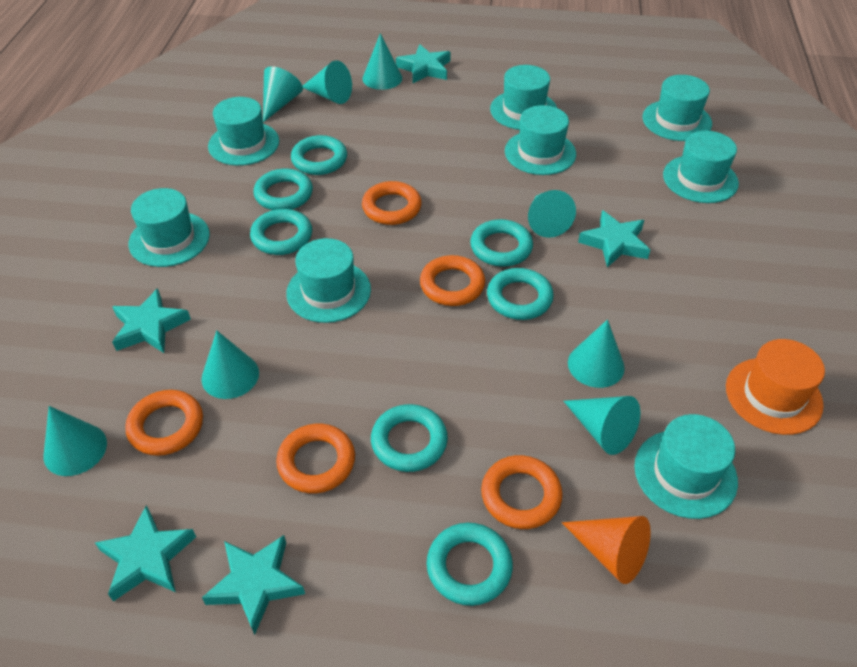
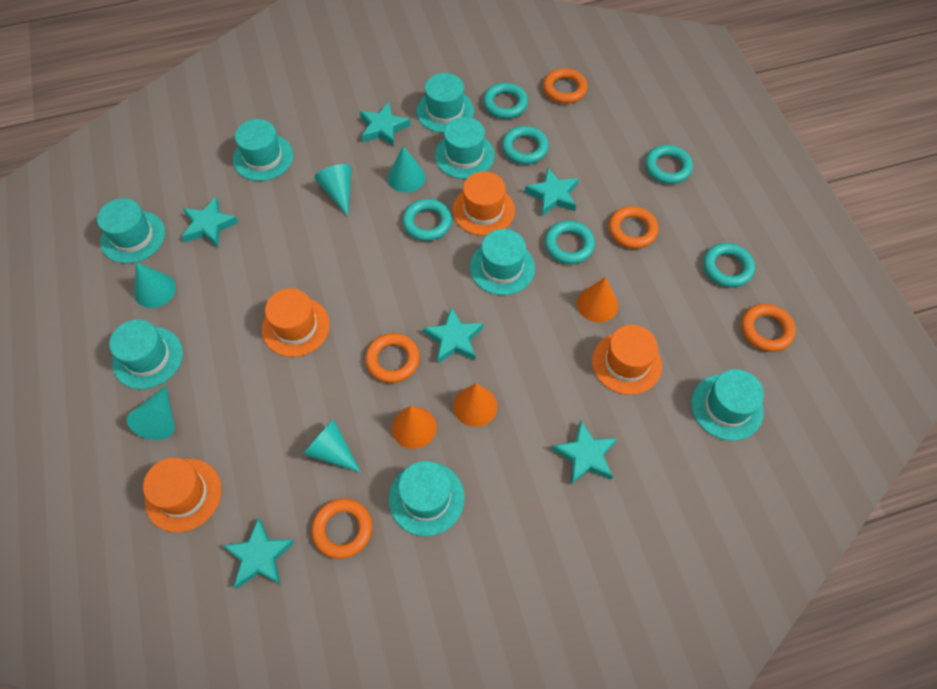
orange cone: 1 -> 3
orange hat: 1 -> 4
turquoise cone: 8 -> 5
turquoise ring: 7 -> 6
turquoise star: 5 -> 6

